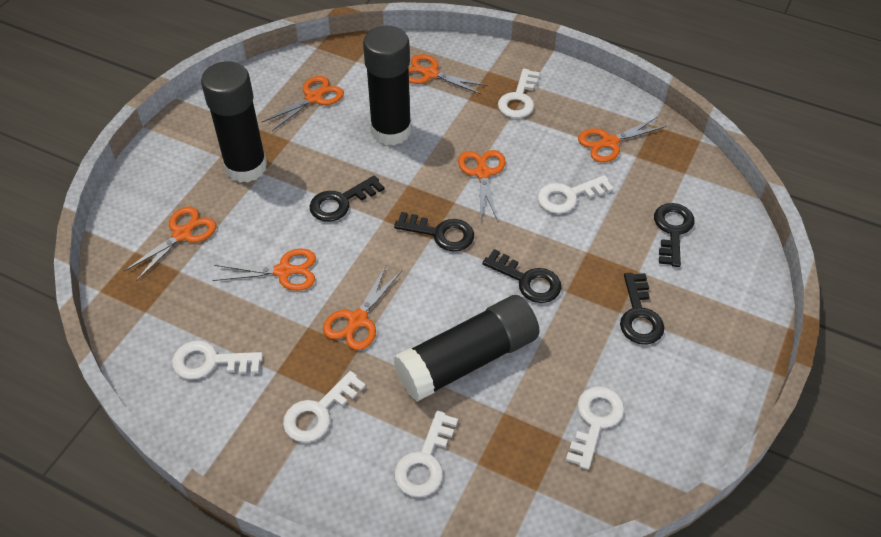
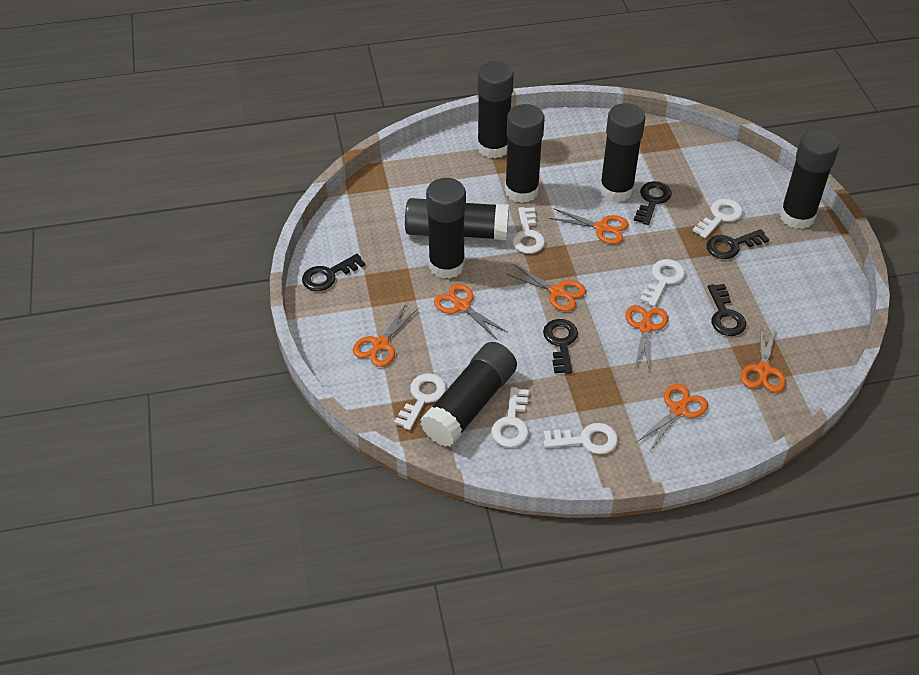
black glue stick: 3 -> 7

